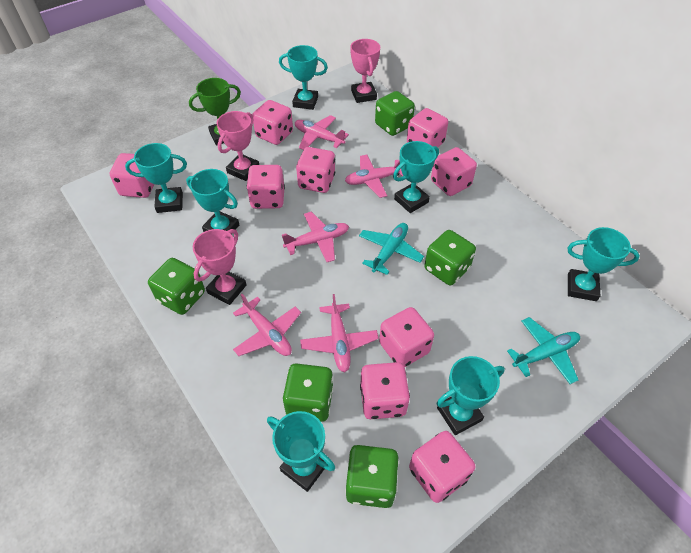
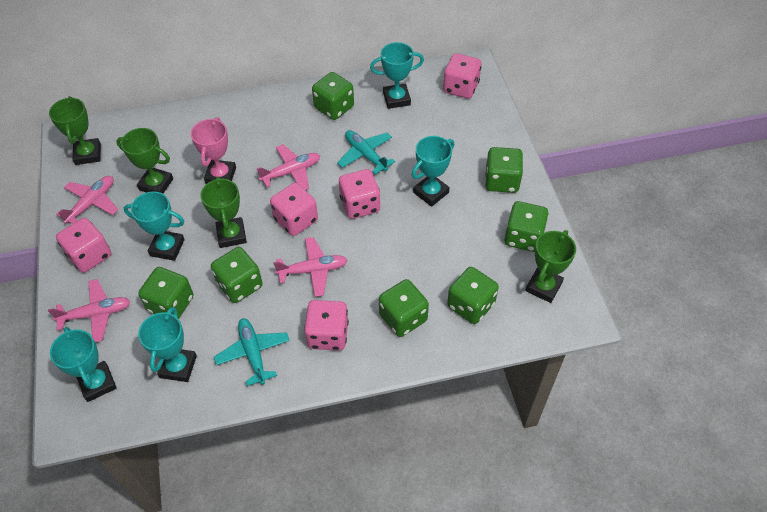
green dice: 5 -> 7
green trophy: 1 -> 4
pink dice: 9 -> 5
pink plane: 5 -> 4
pink trophy: 3 -> 1
turquoise trophy: 7 -> 5

